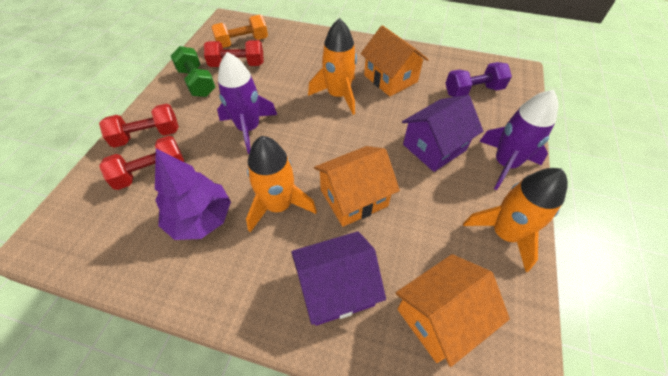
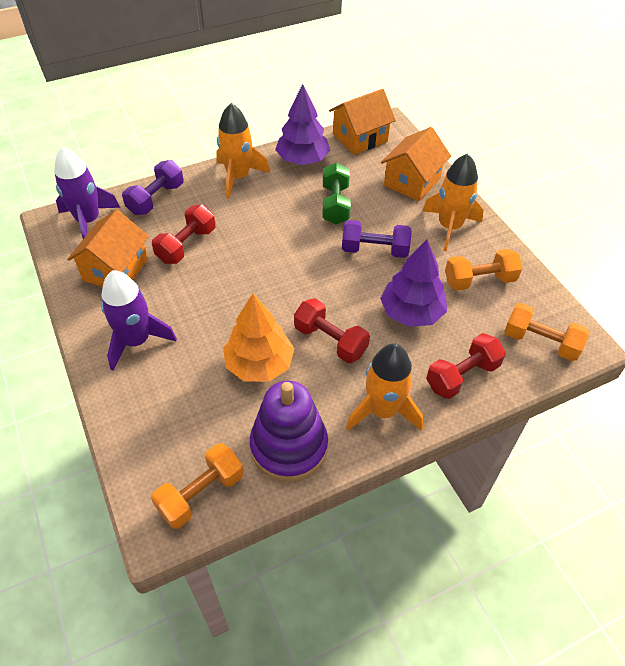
orange dumbbell: 1 -> 3
orange tree: 0 -> 1
purple dumbbell: 1 -> 2
purple house: 2 -> 0
purple stacking toy: 0 -> 1
purple tree: 1 -> 2

